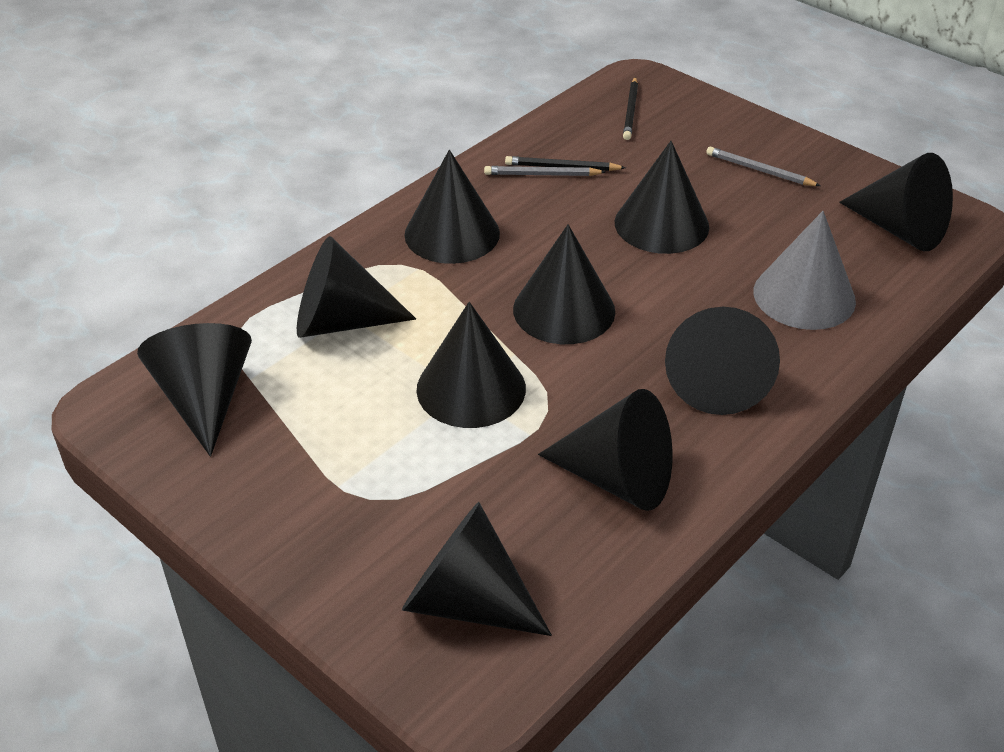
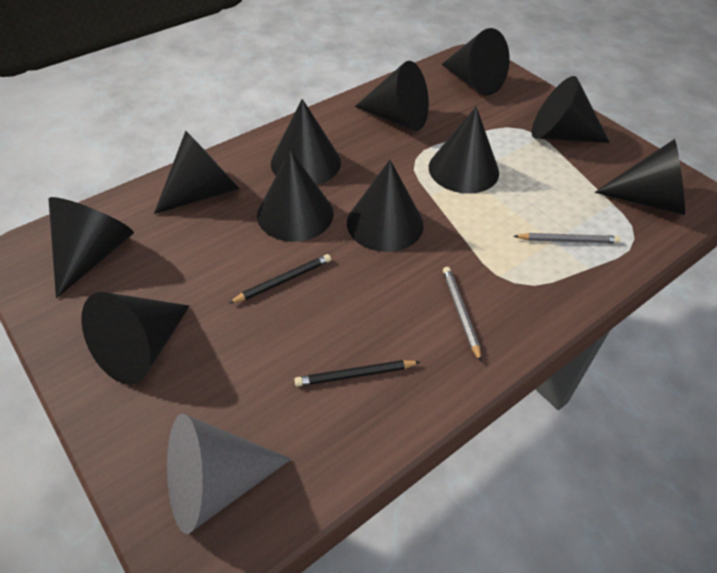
black cone: 10 -> 11

